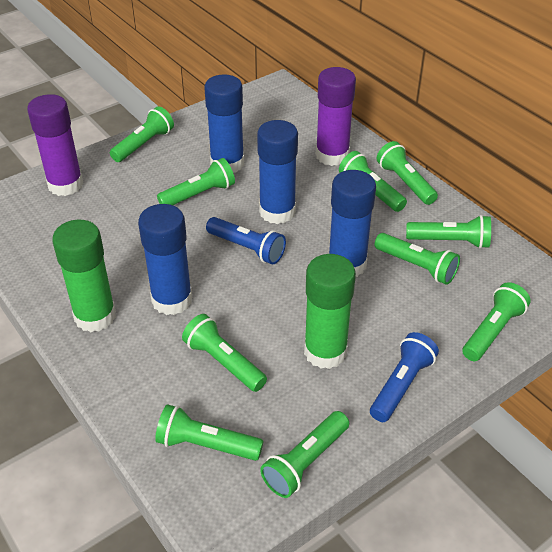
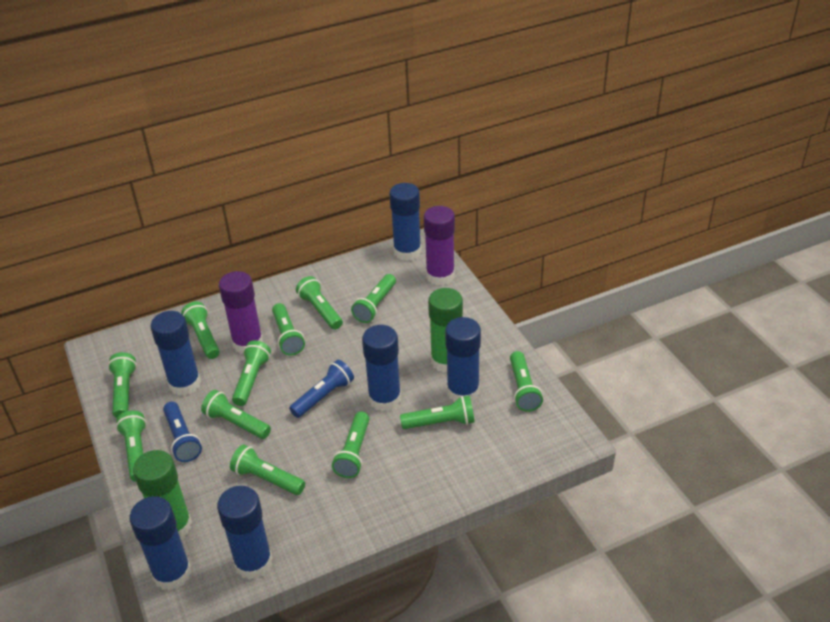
blue glue stick: 4 -> 6
green flashlight: 10 -> 12

